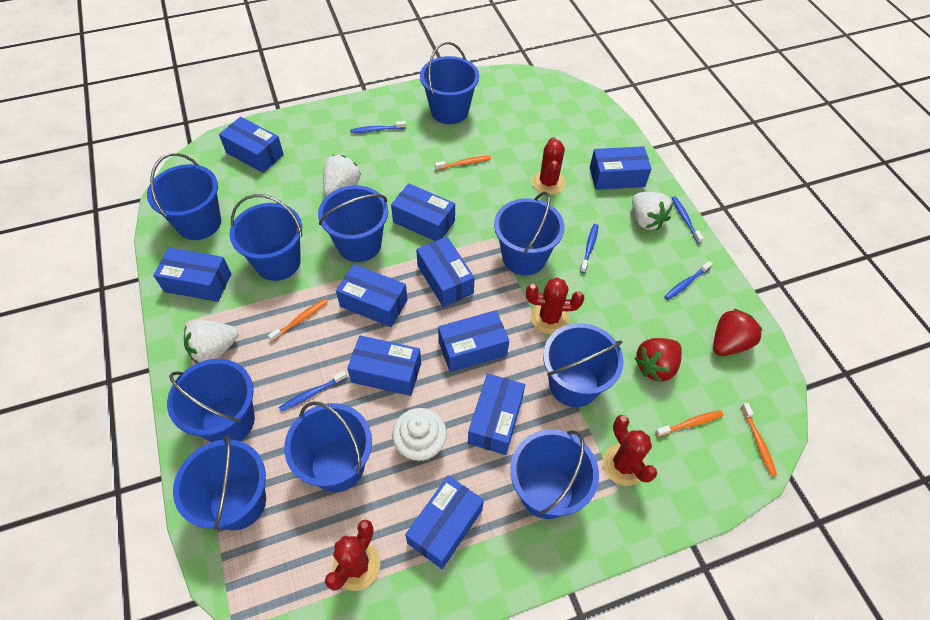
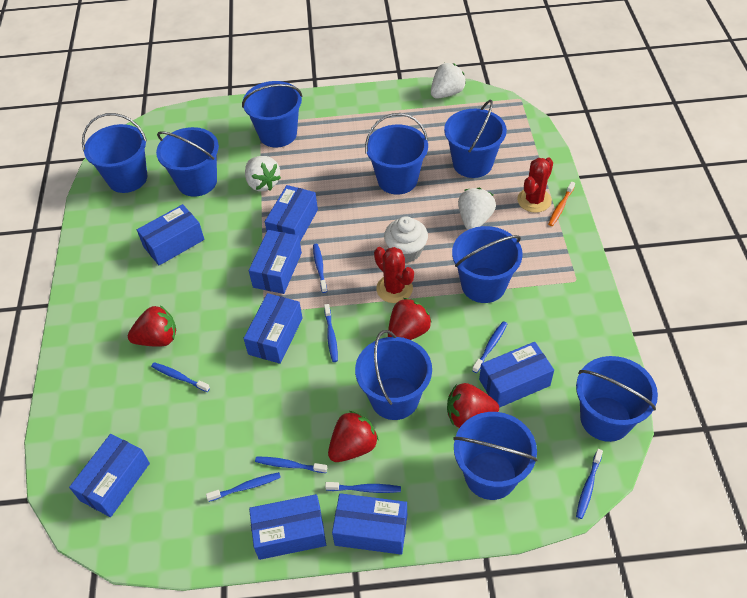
blue box: 10 -> 8
blue bucket: 10 -> 9
blue toothbrush: 5 -> 8
orange toothbrush: 4 -> 1
red cactus: 4 -> 2
red strawberry: 2 -> 4

